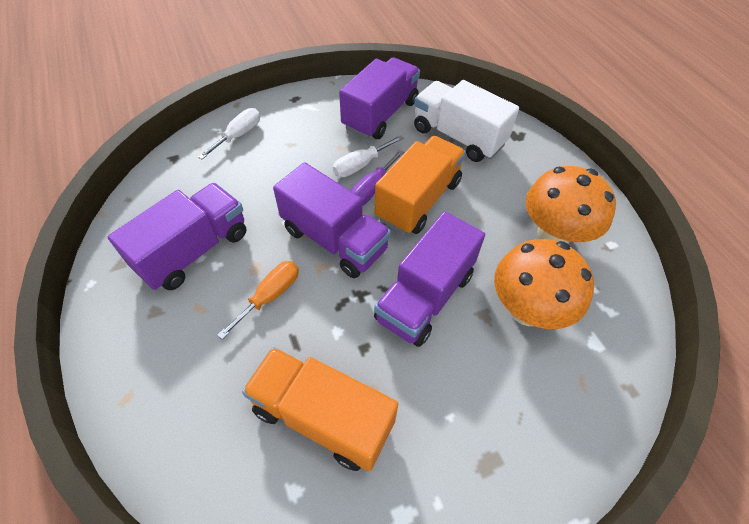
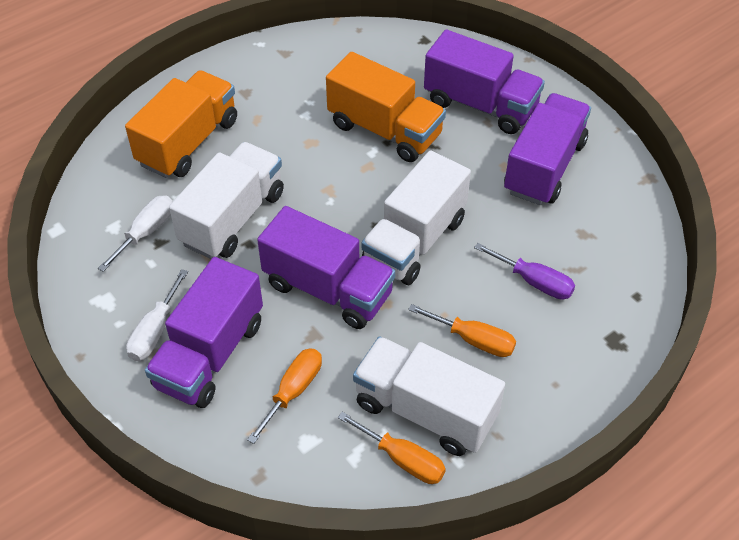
orange mushroom: 2 -> 0
orange screwdriver: 1 -> 3
white truck: 1 -> 3

